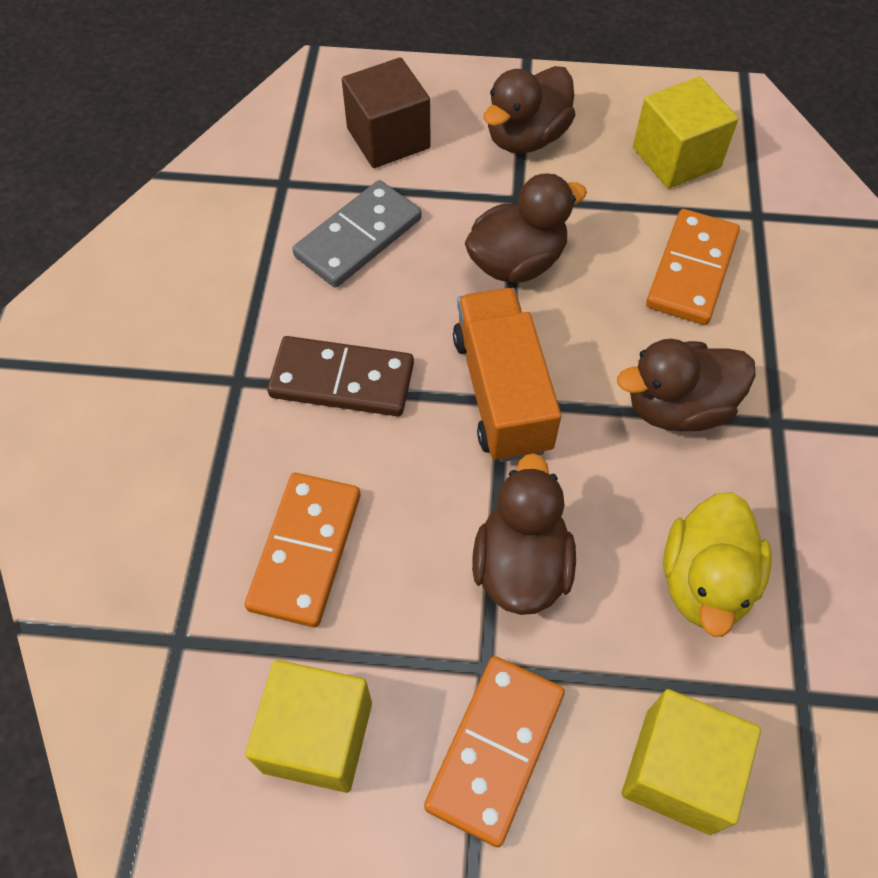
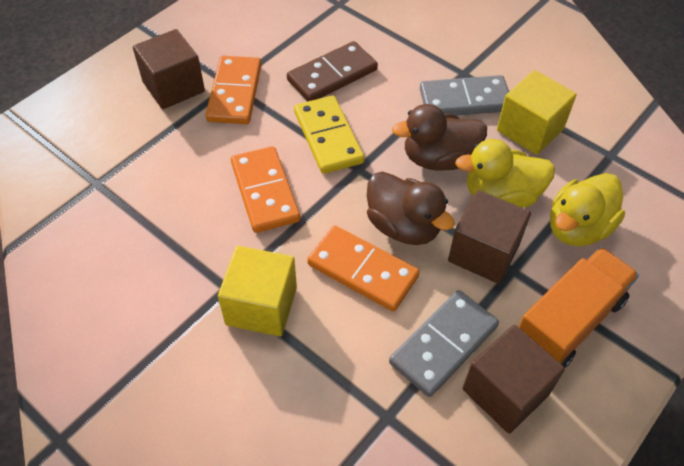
brown cube: 1 -> 3
brown duck: 4 -> 2
grey domino: 1 -> 2
yellow cube: 3 -> 2
yellow domino: 0 -> 1
yellow duck: 1 -> 2

